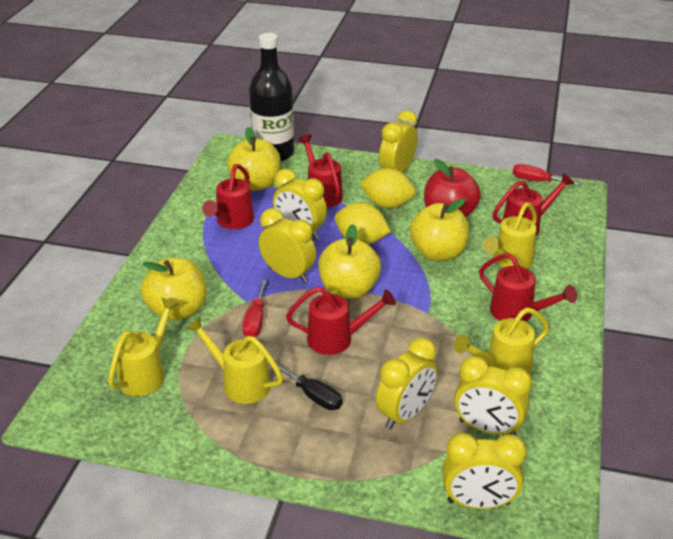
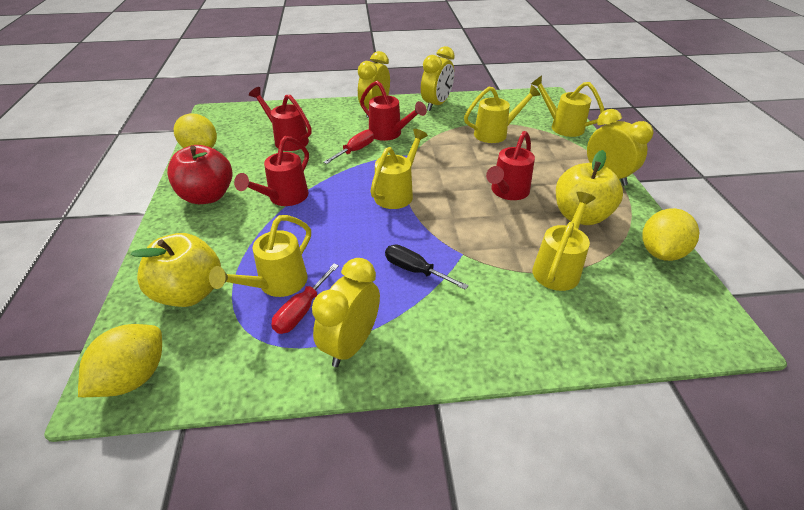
black bottle: 1 -> 0
red watering can: 5 -> 4
yellow apple: 4 -> 2
yellow clock: 6 -> 4
yellow lemon: 2 -> 3
yellow watering can: 4 -> 5

